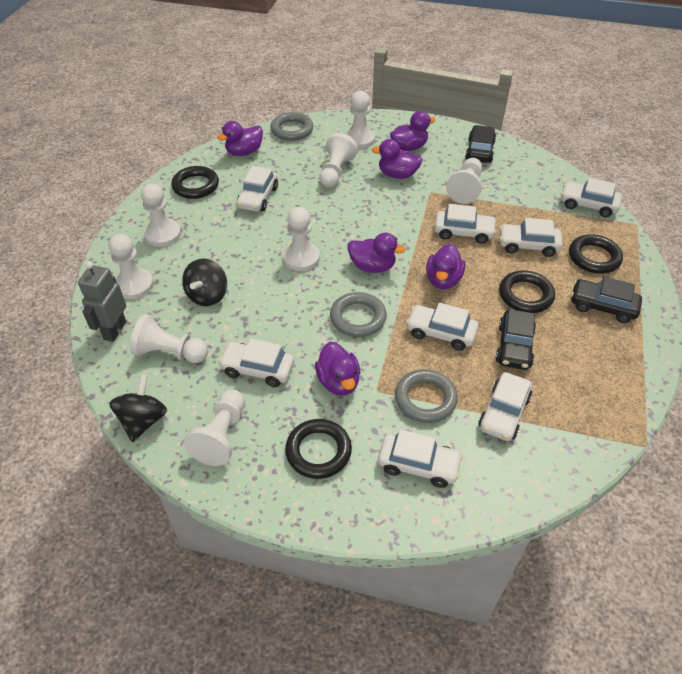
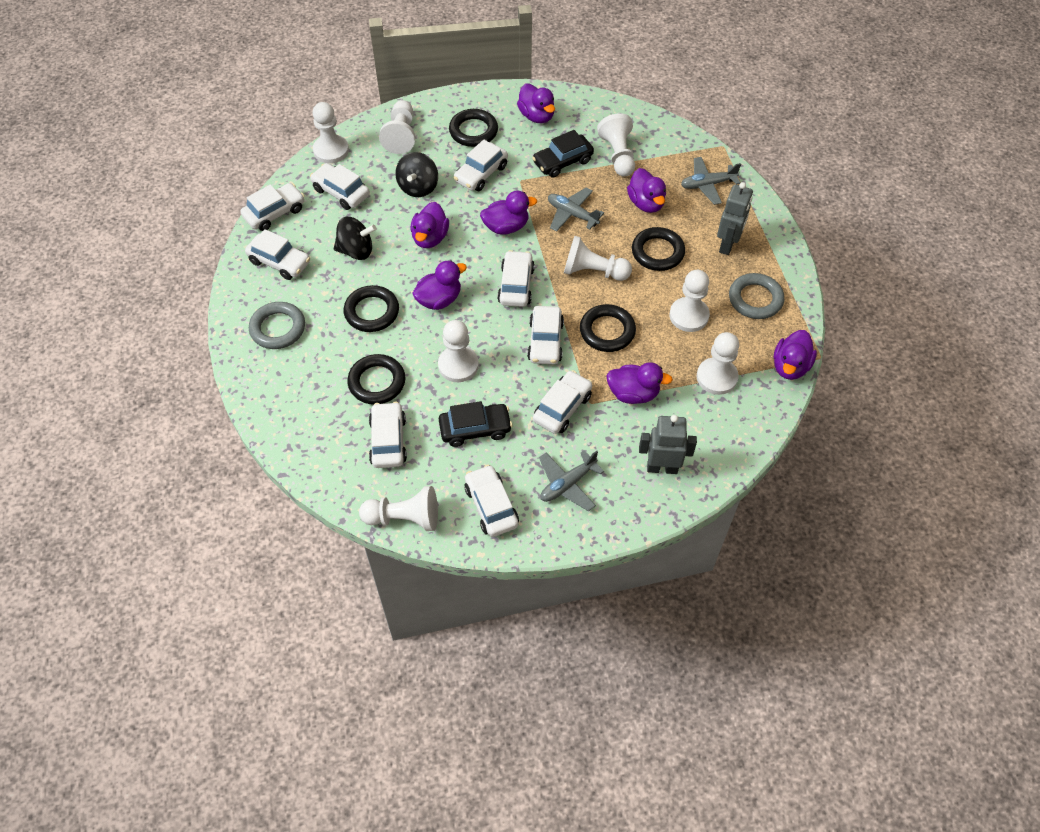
black car: 3 -> 2
black ring: 4 -> 5
grey plane: 0 -> 3
grey ring: 3 -> 2
grey robot: 1 -> 2
purple duck: 6 -> 7
white car: 8 -> 9

